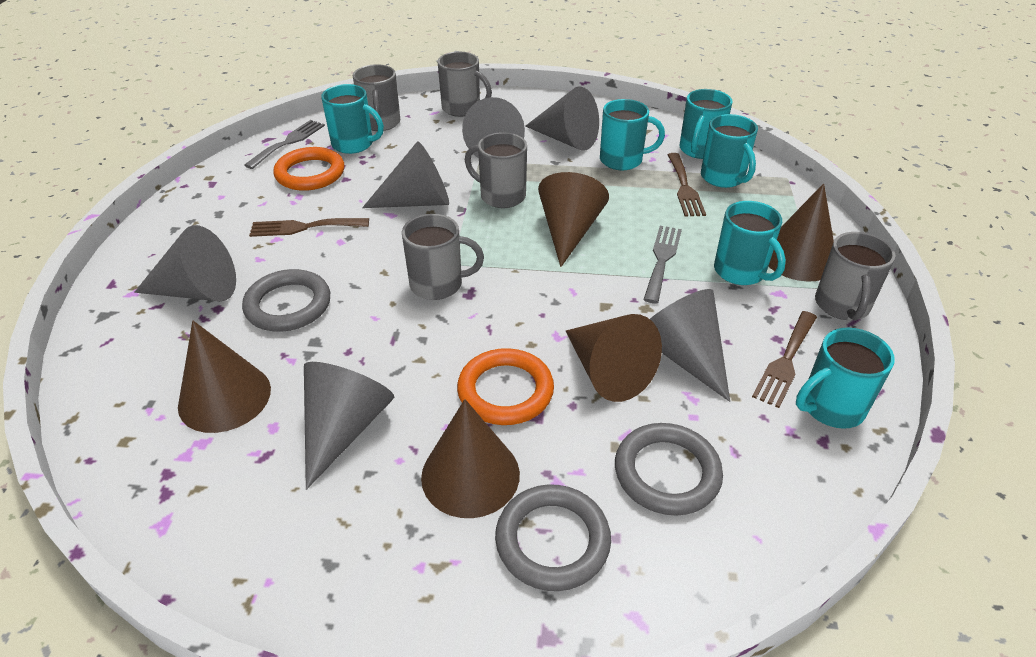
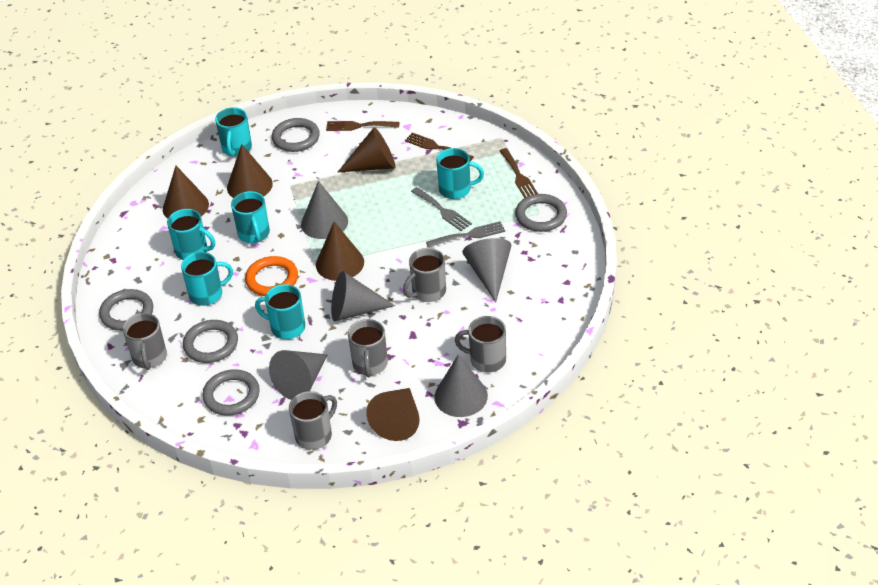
grey cone: 6 -> 5
grey ring: 3 -> 5
orange ring: 2 -> 1

